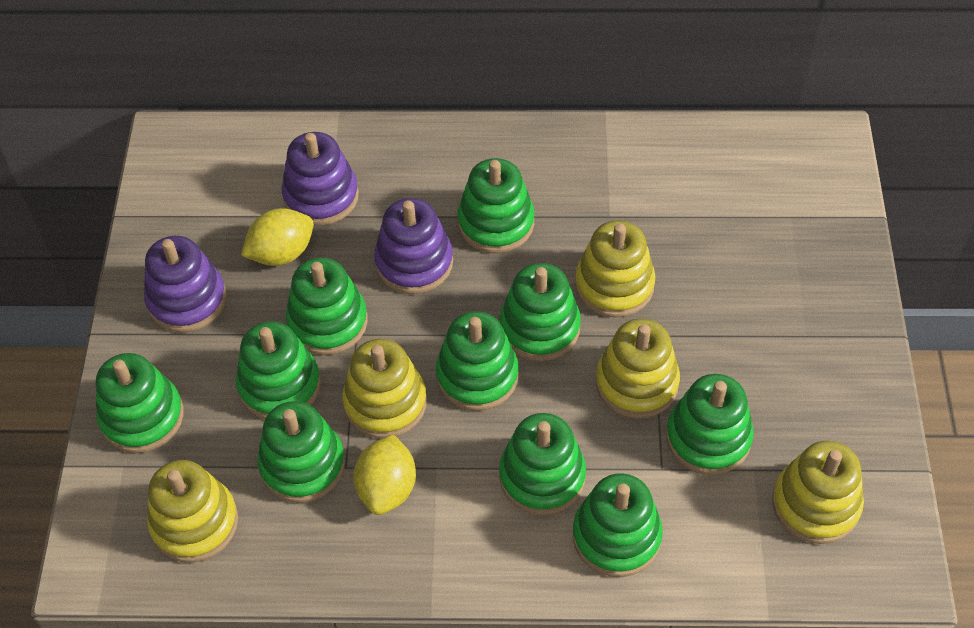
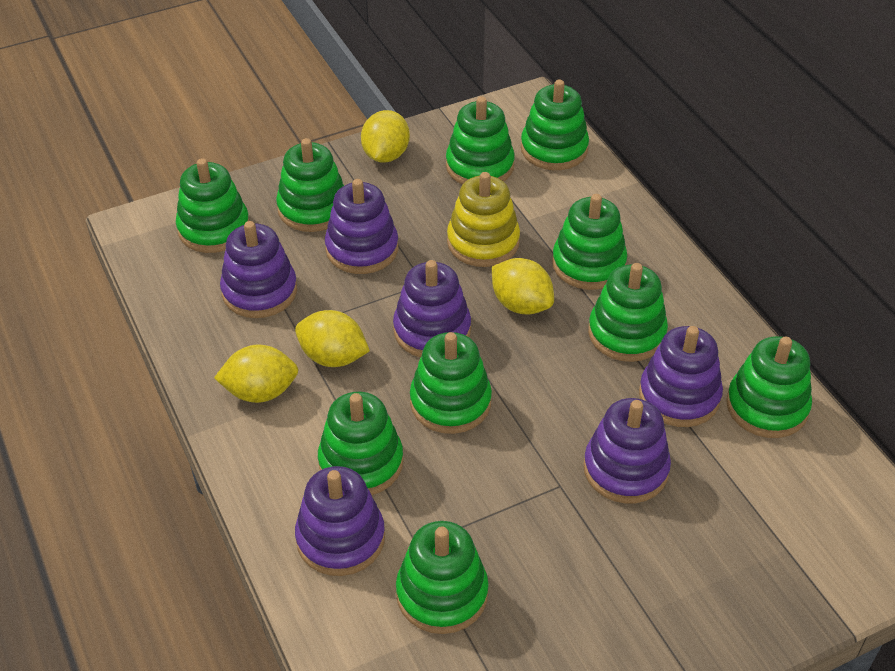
purple stacking toy: 3 -> 6
yellow lemon: 2 -> 4
yellow stacking toy: 5 -> 1

